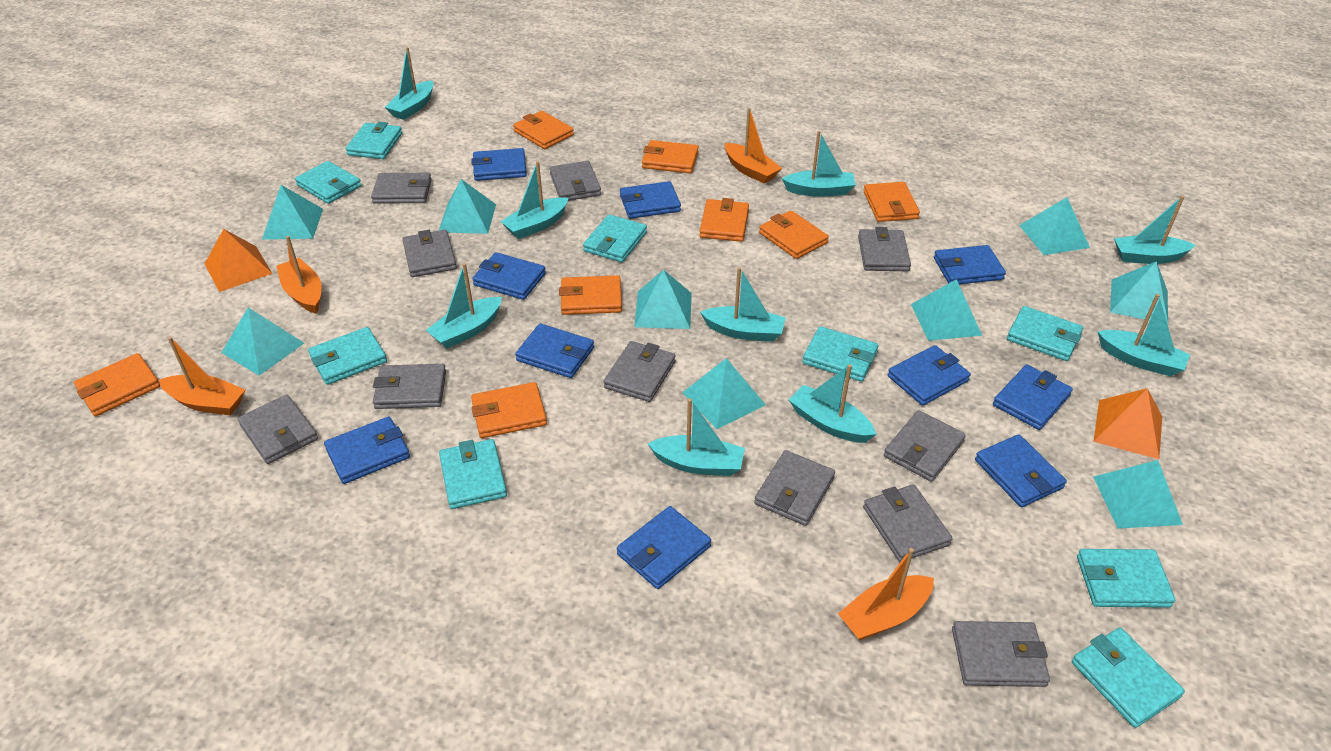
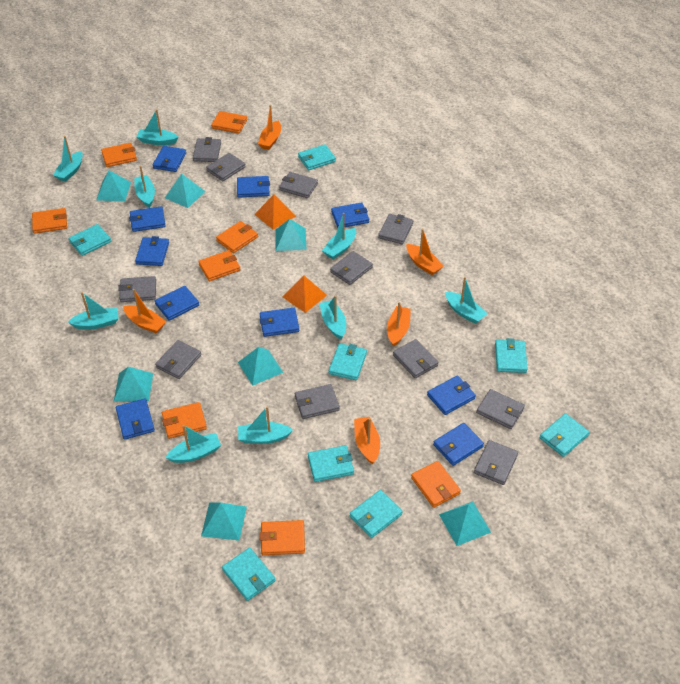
orange boat: 4 -> 5
turquoise pyramid: 9 -> 7
turquoise wallet: 9 -> 8

